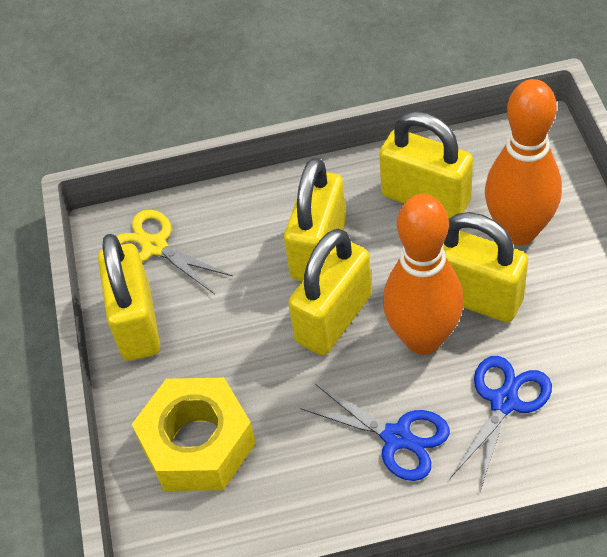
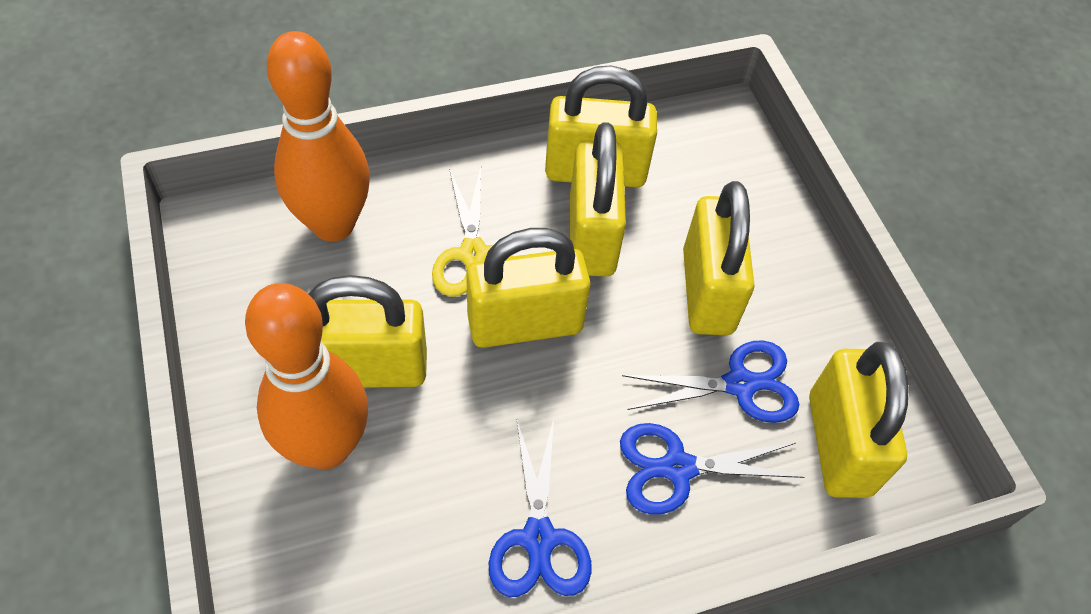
blue scissors: 2 -> 3
yellow nut: 1 -> 0
yellow padlock: 5 -> 6

